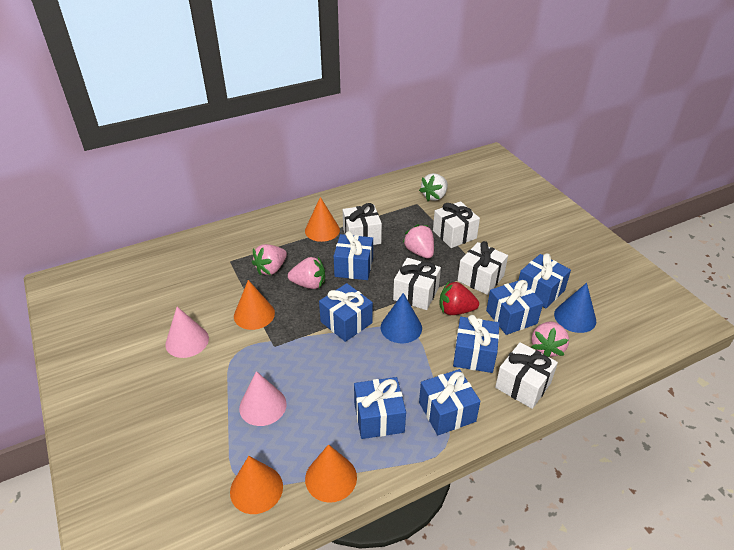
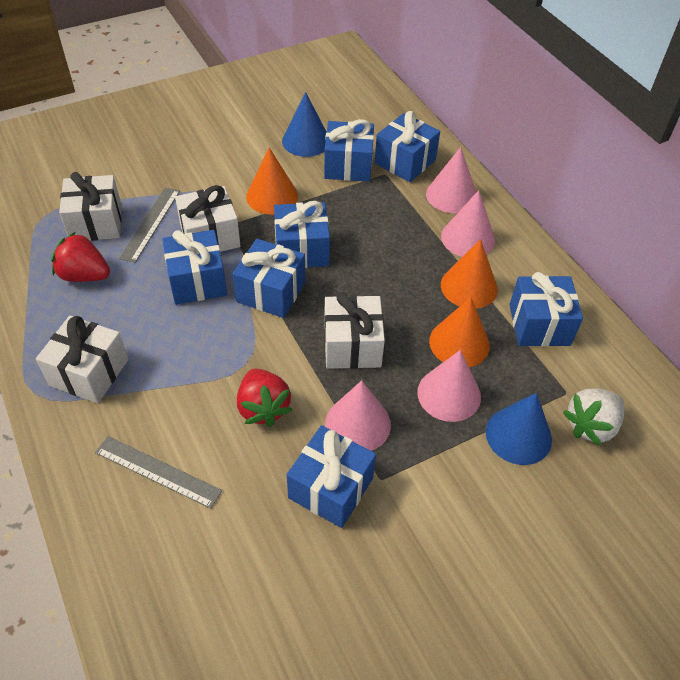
grey ruler: 0 -> 2
orange cone: 4 -> 3
pink cone: 2 -> 4
pink strawberry: 4 -> 0
red strawberry: 1 -> 2
white gift: 5 -> 4

